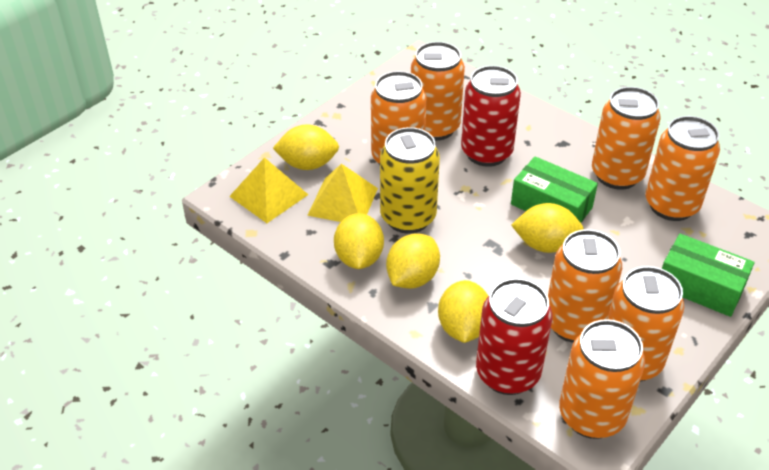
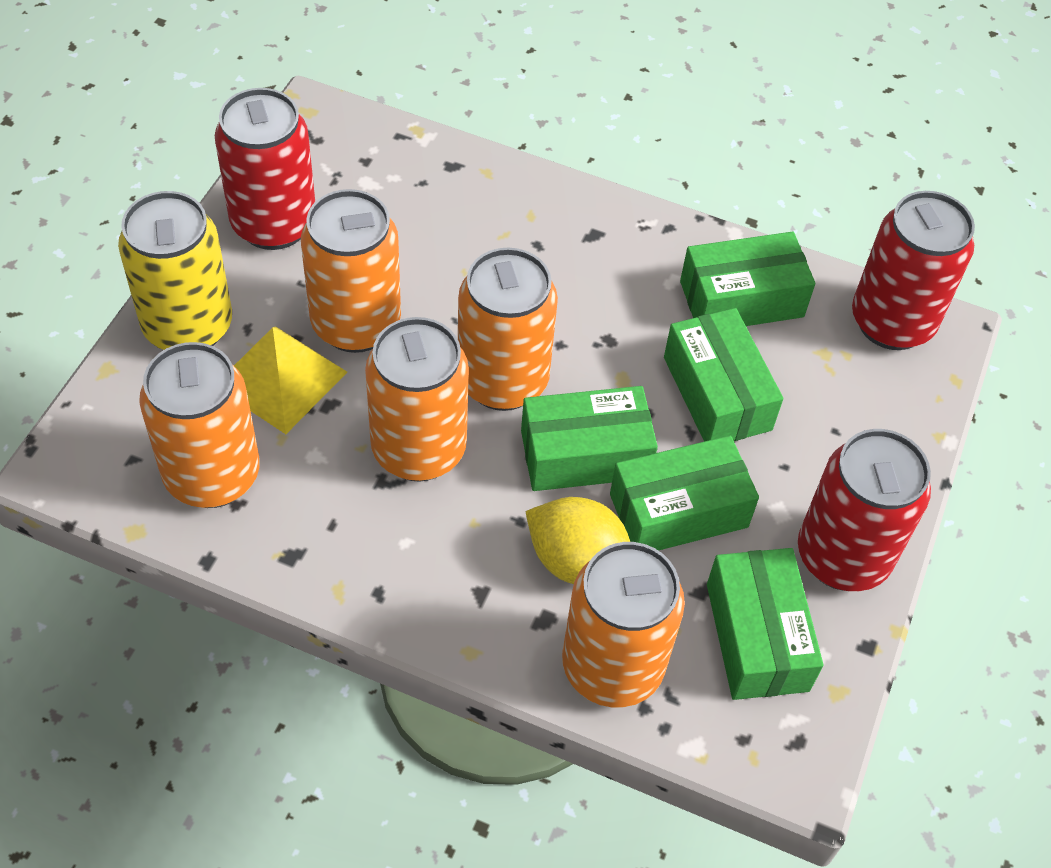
green box: 2 -> 5
orange can: 7 -> 5
red can: 2 -> 3
yellow lemon: 5 -> 1
yellow pyramid: 2 -> 1

